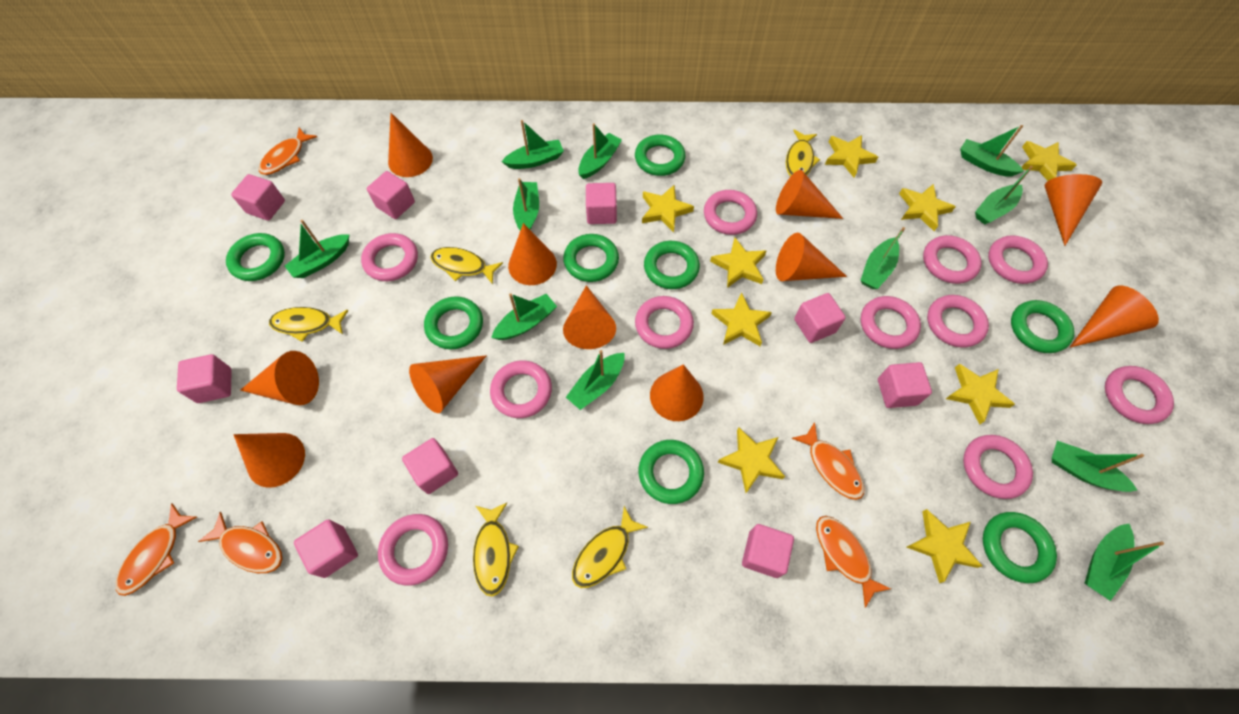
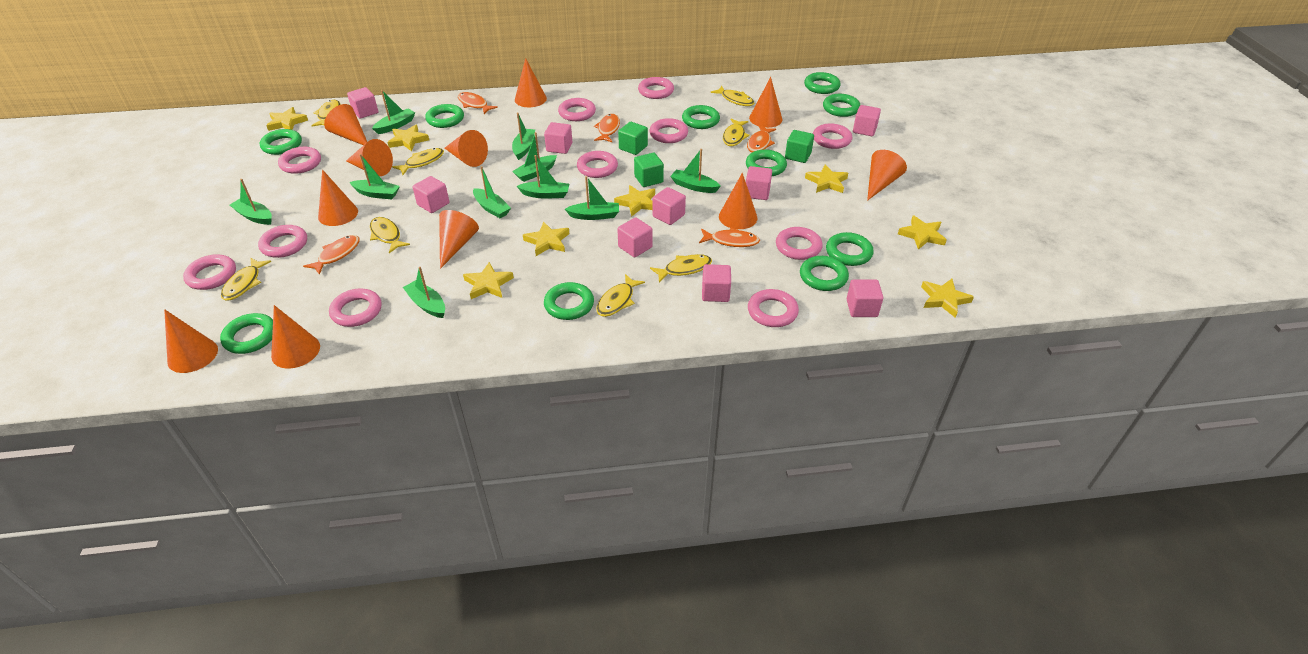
green boat: 11 -> 10
green cube: 0 -> 3
green ring: 8 -> 10
yellow fish: 5 -> 8
yellow star: 9 -> 8

